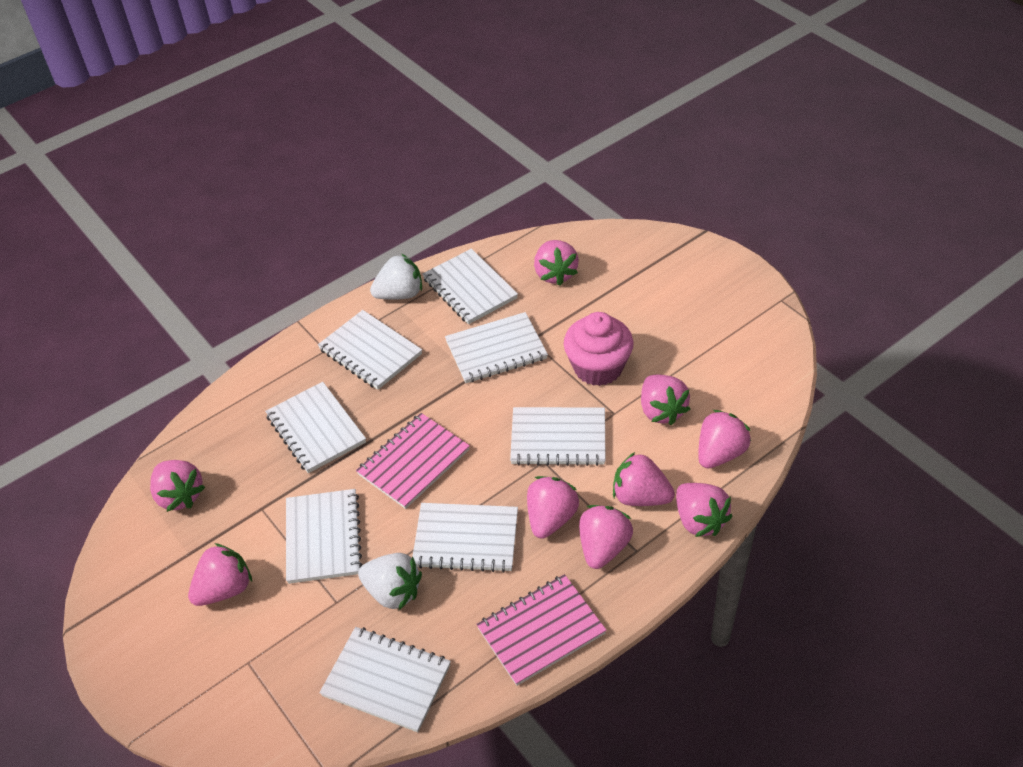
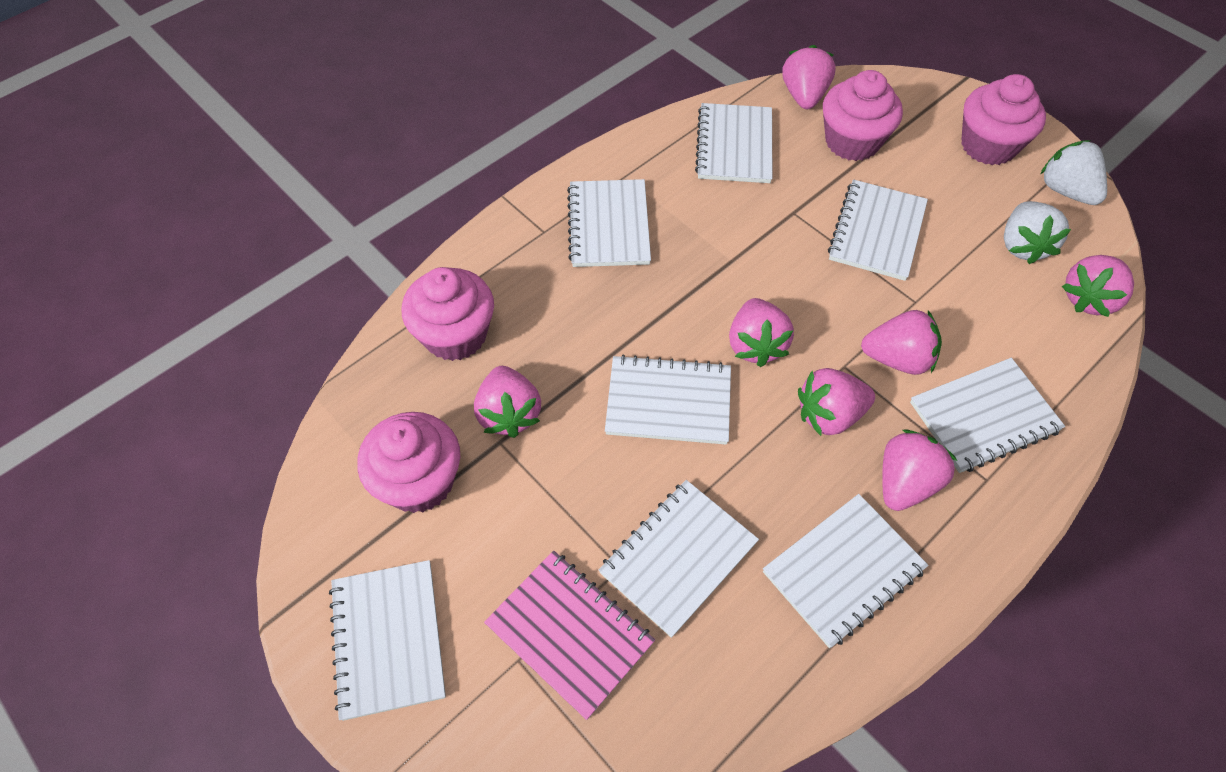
pink cupcake: 1 -> 4
pink notebook: 2 -> 1
pink strawberry: 9 -> 7

